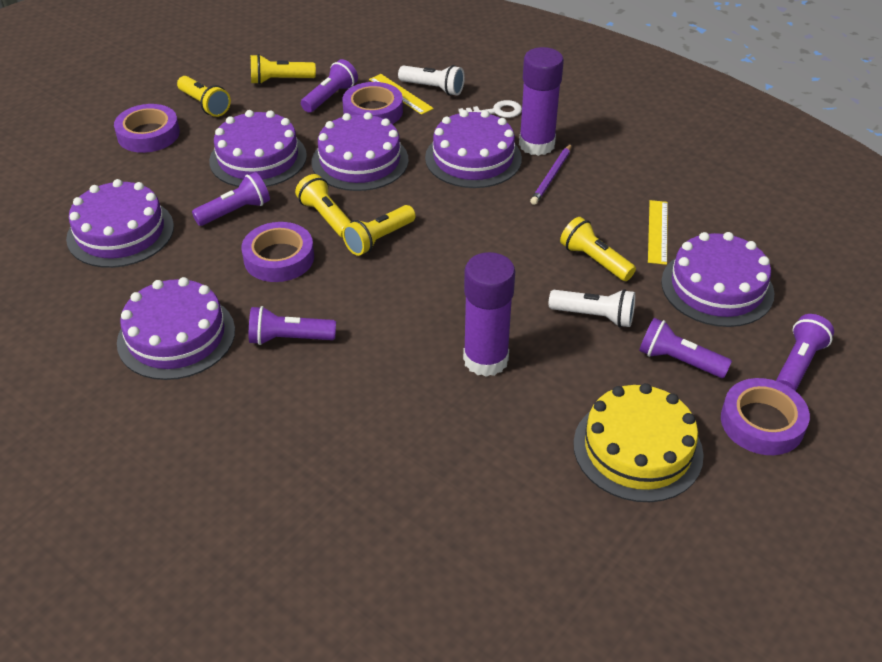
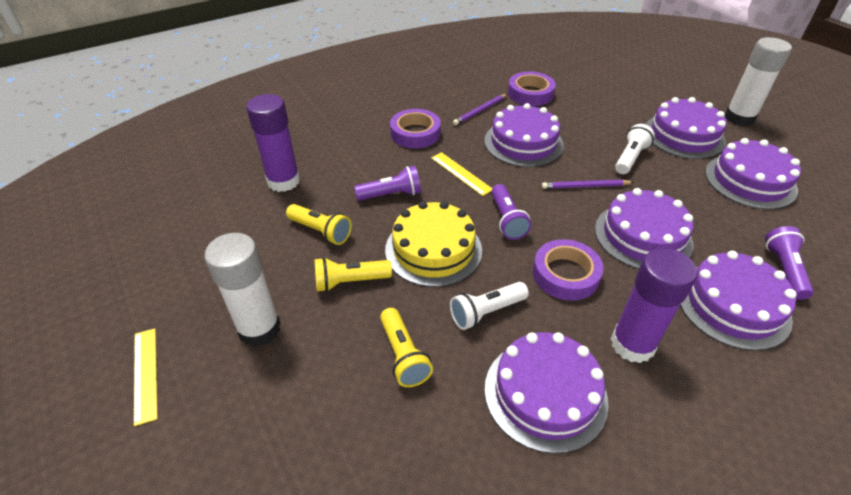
purple flashlight: 5 -> 3
purple pencil: 1 -> 2
purple tape: 4 -> 3
white glue stick: 0 -> 2
white key: 1 -> 0
yellow flashlight: 5 -> 3

